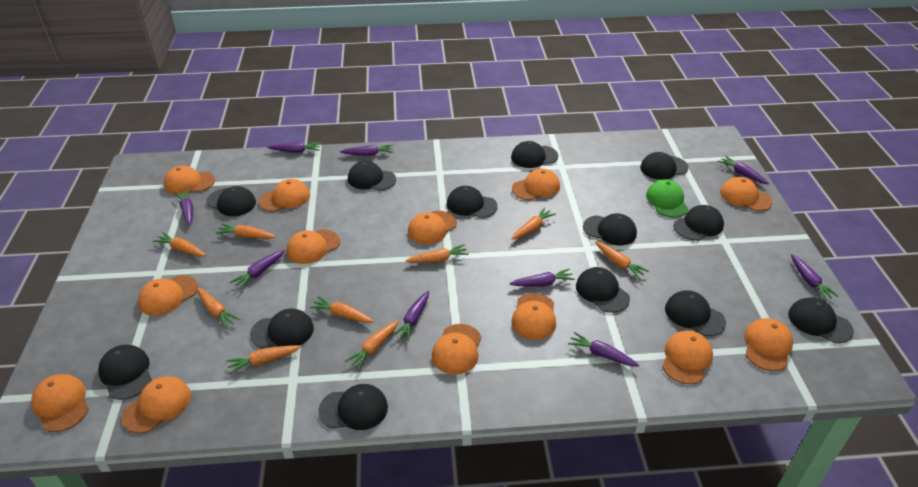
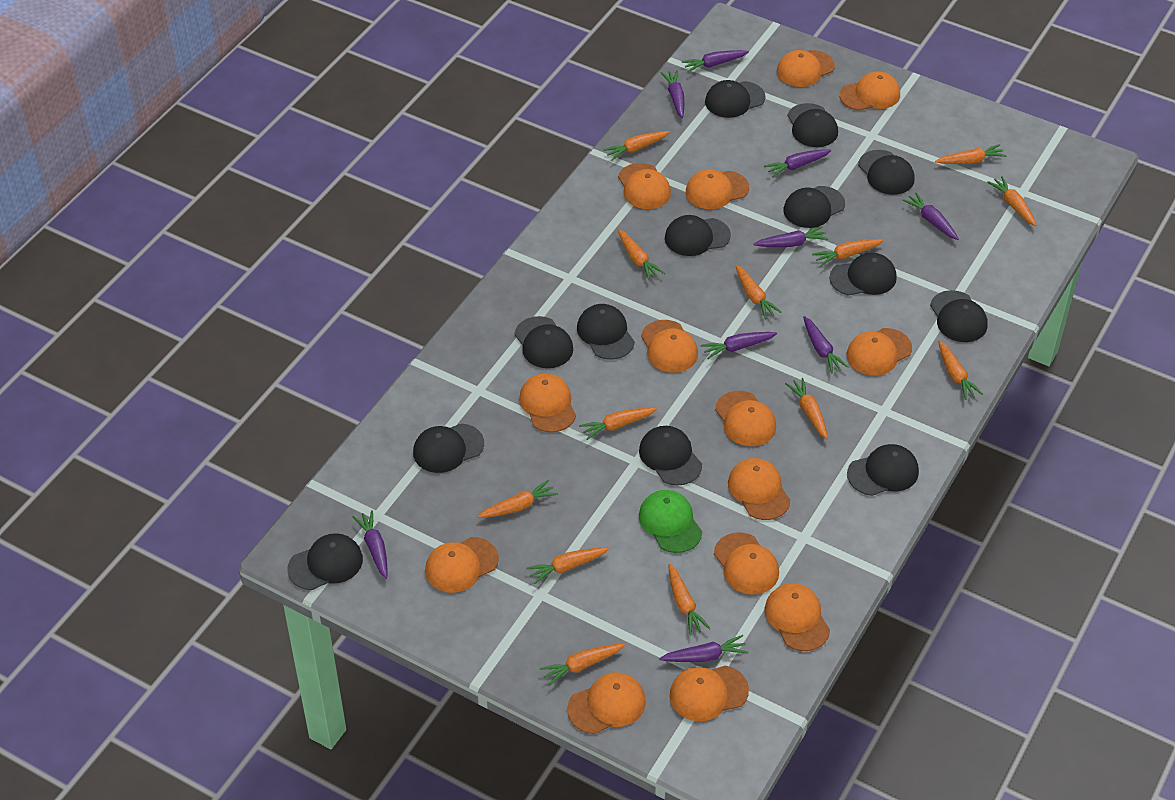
orange cap: 13 -> 14
orange carrot: 9 -> 13

